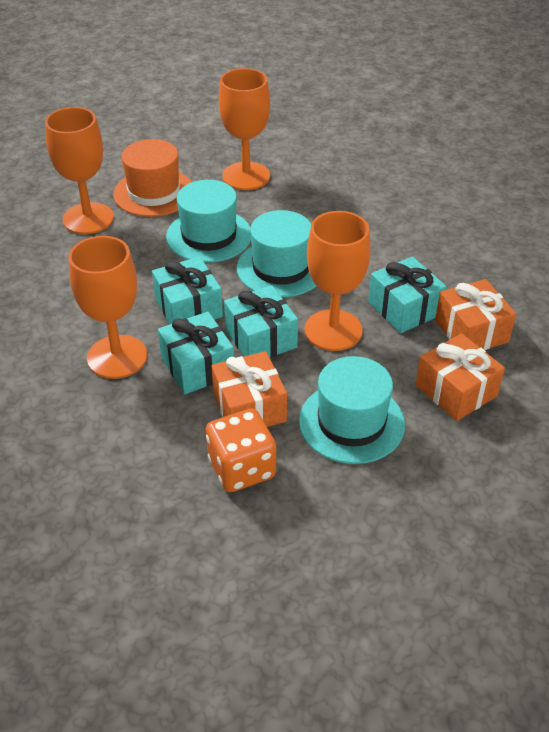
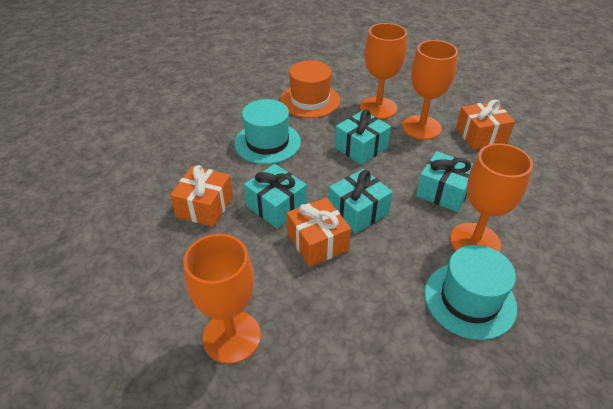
orange dice: 1 -> 0
turquoise hat: 3 -> 2

